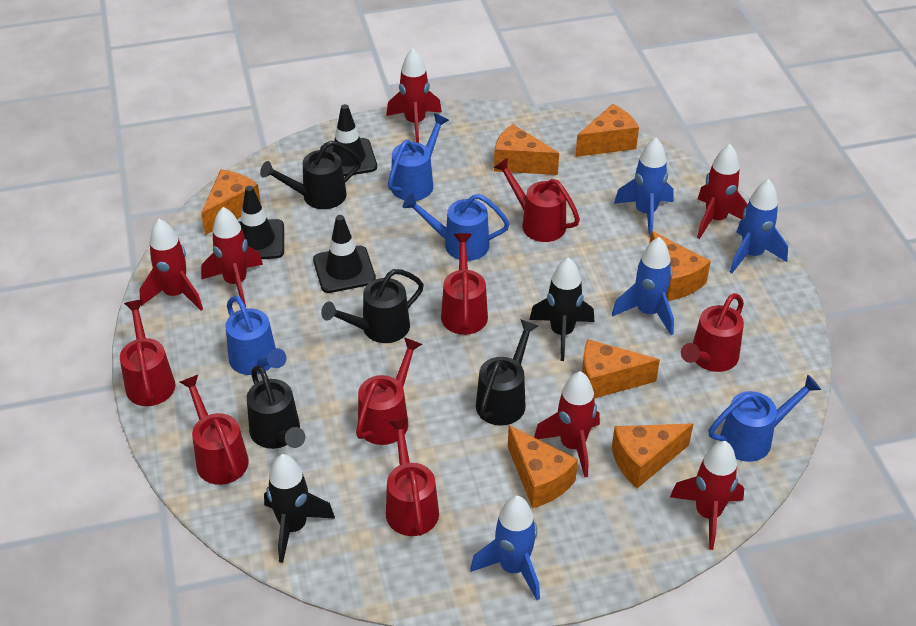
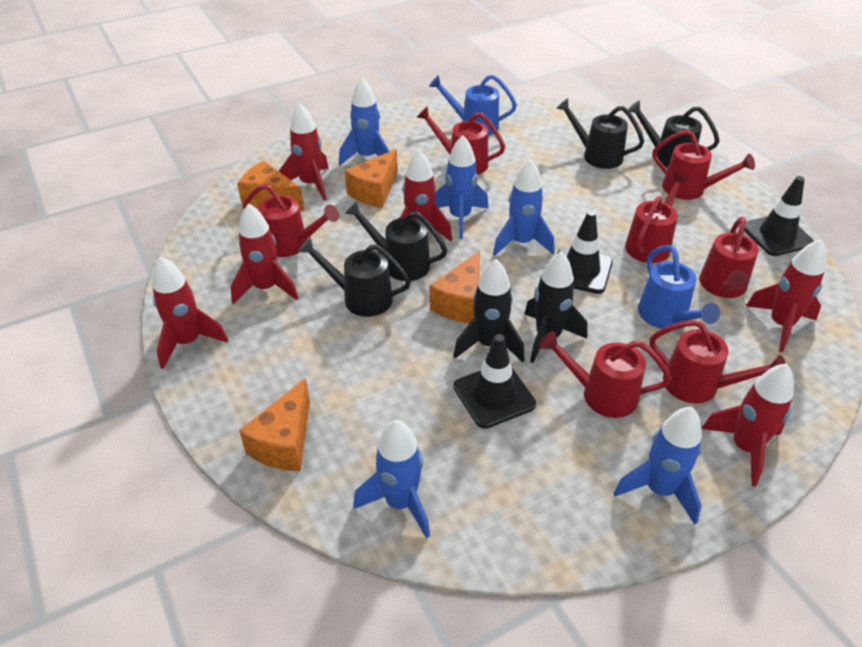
blue rocket: 4 -> 5
blue watering can: 4 -> 2
orange cheese: 7 -> 4

